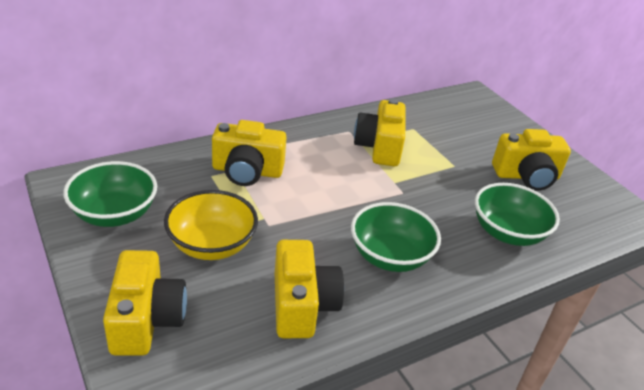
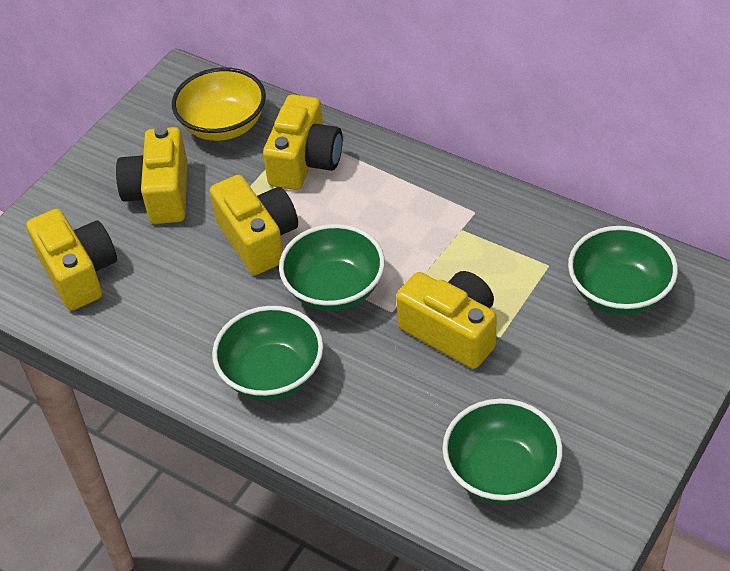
green bowl: 3 -> 4

